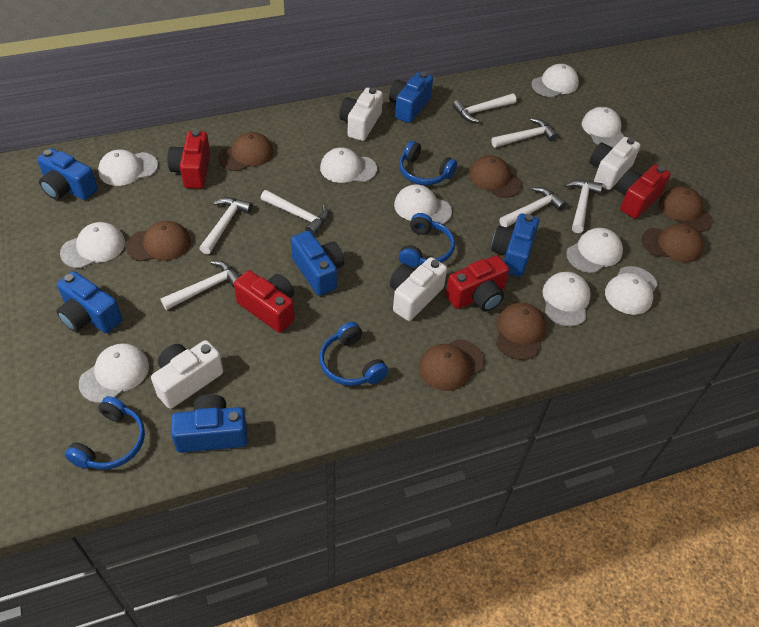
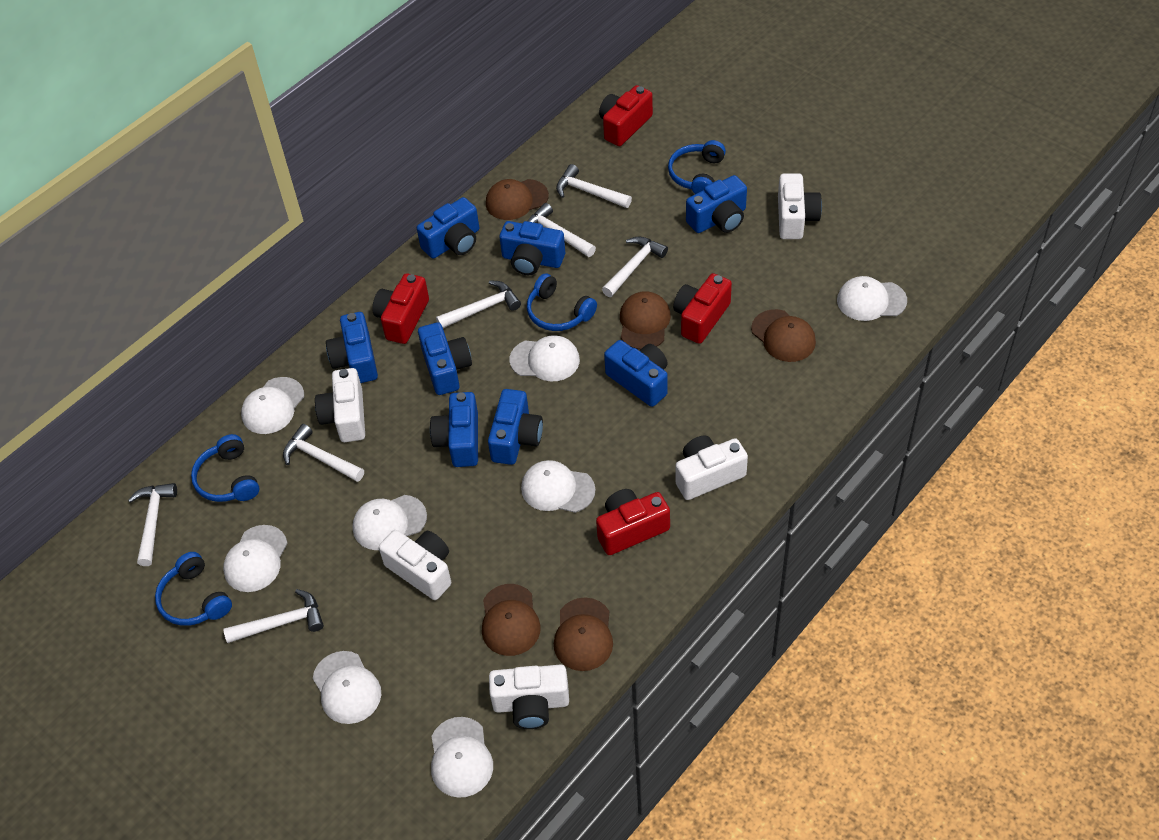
blue camera: 6 -> 8
brown cap: 7 -> 5
white camera: 4 -> 5
white cap: 10 -> 8

